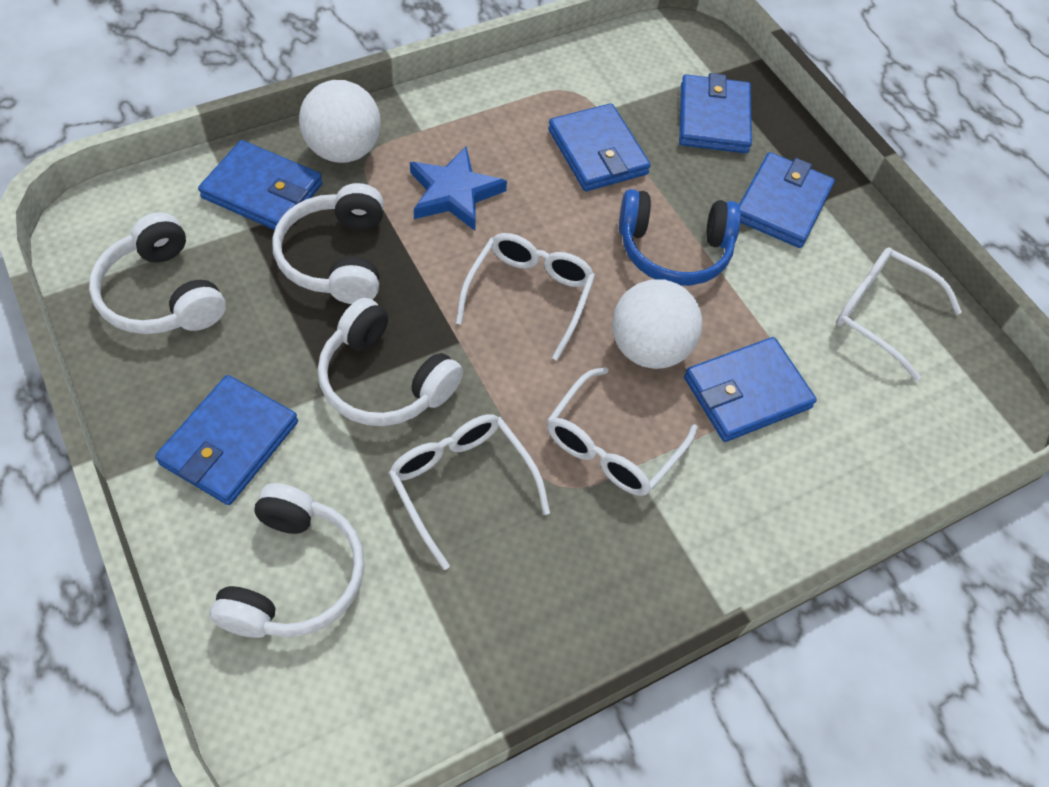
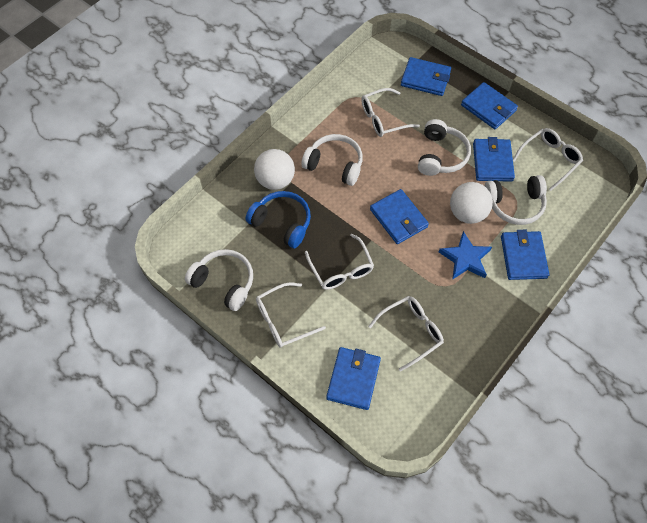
white glasses: 4 -> 5

